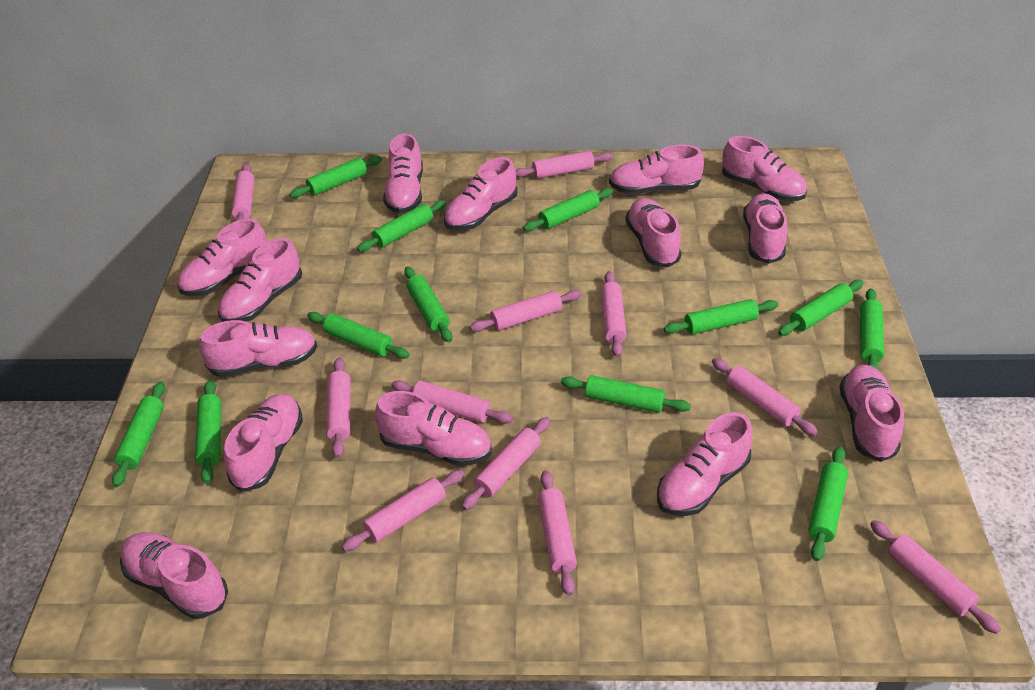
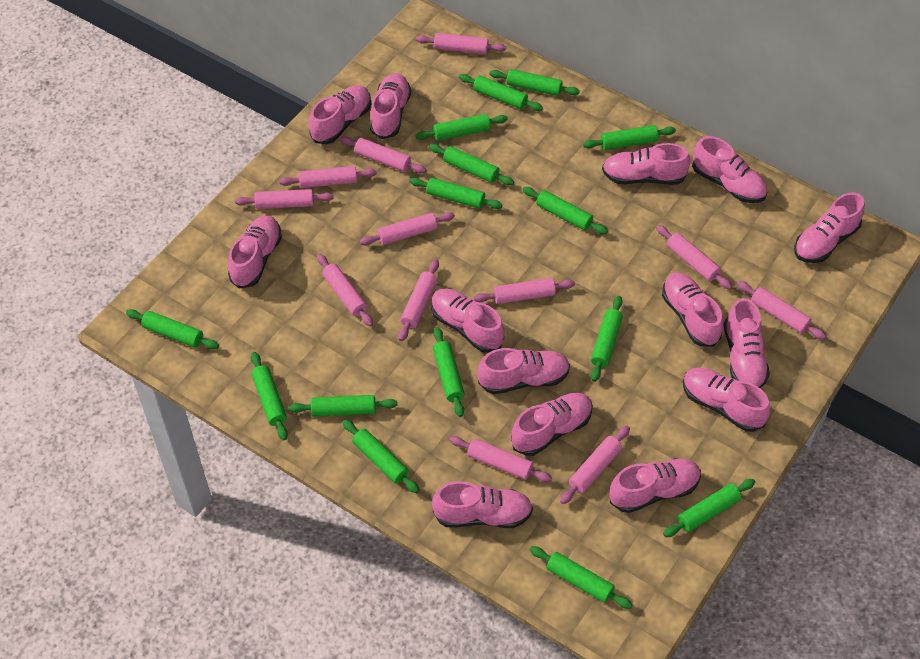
green rolling pin: 12 -> 15
pink rolling pin: 11 -> 12

